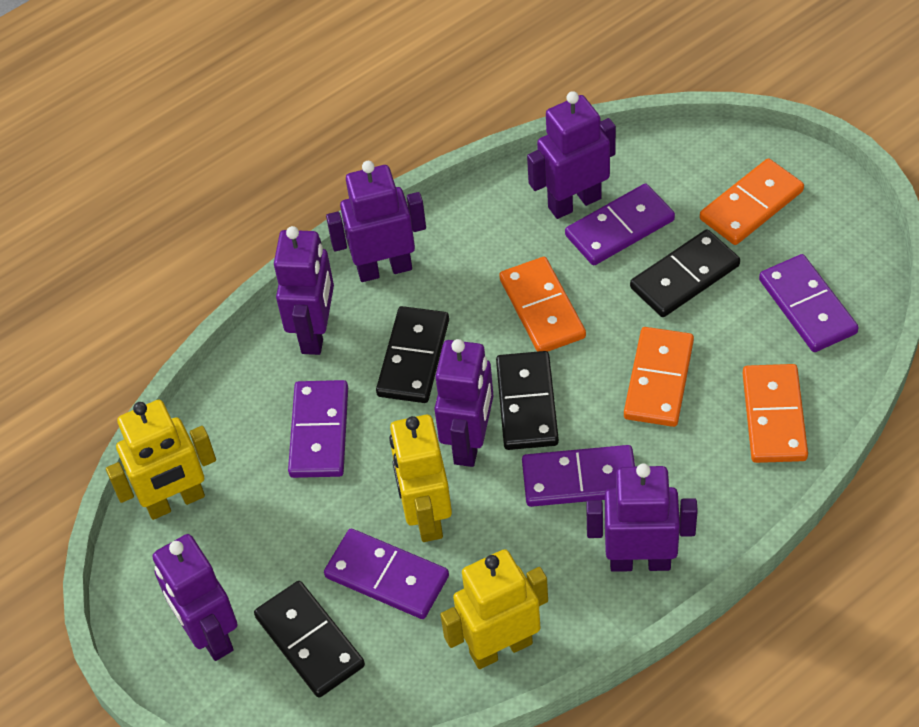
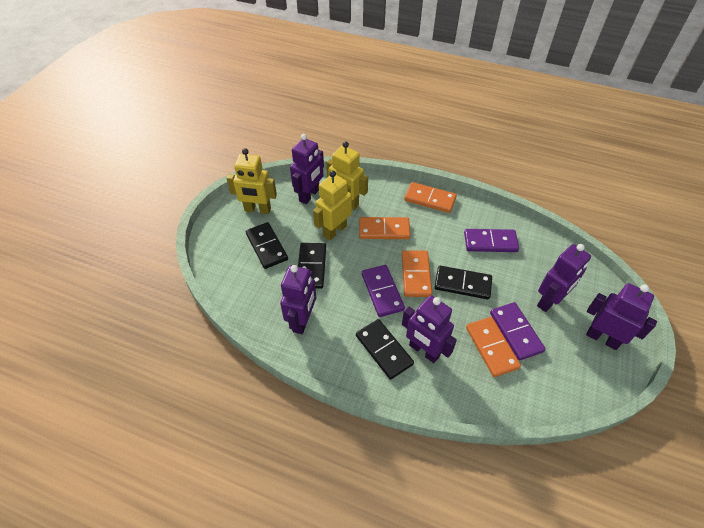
purple domino: 5 -> 3
purple robot: 6 -> 5

